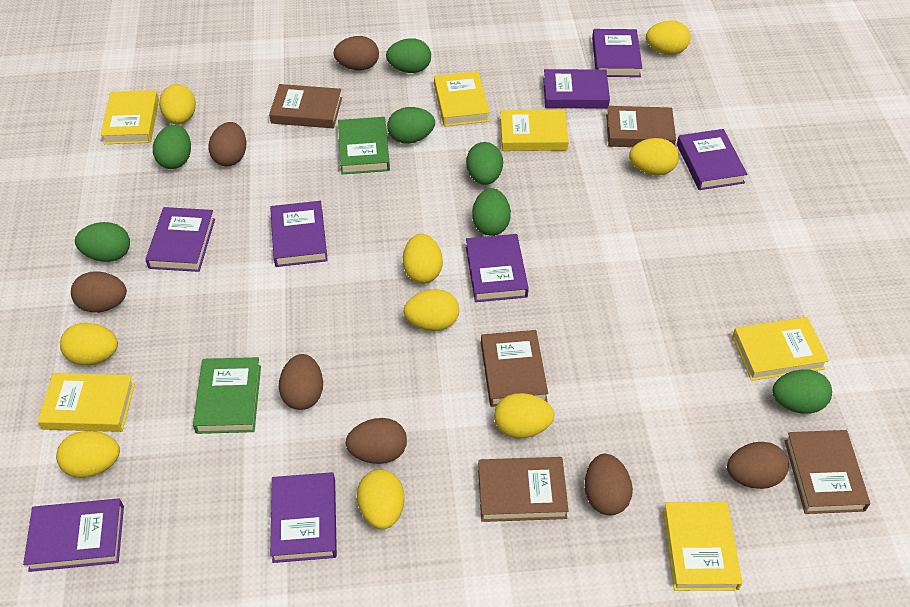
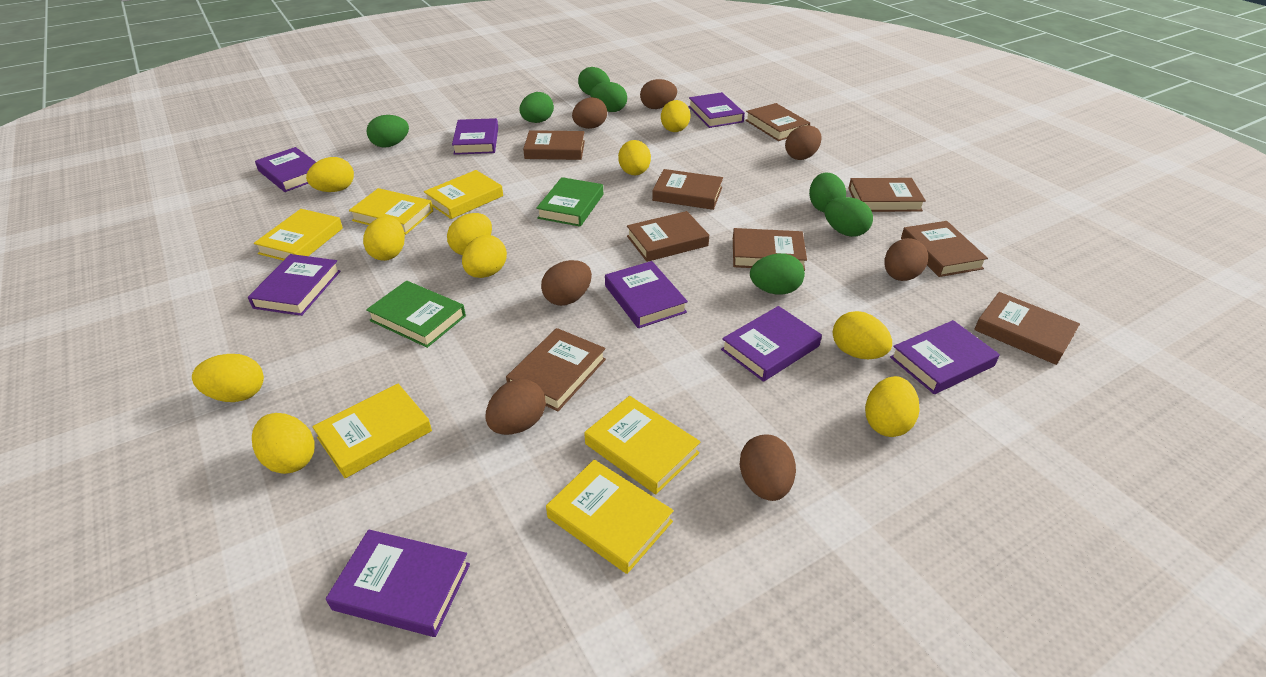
brown book: 5 -> 9
yellow egg: 9 -> 10

